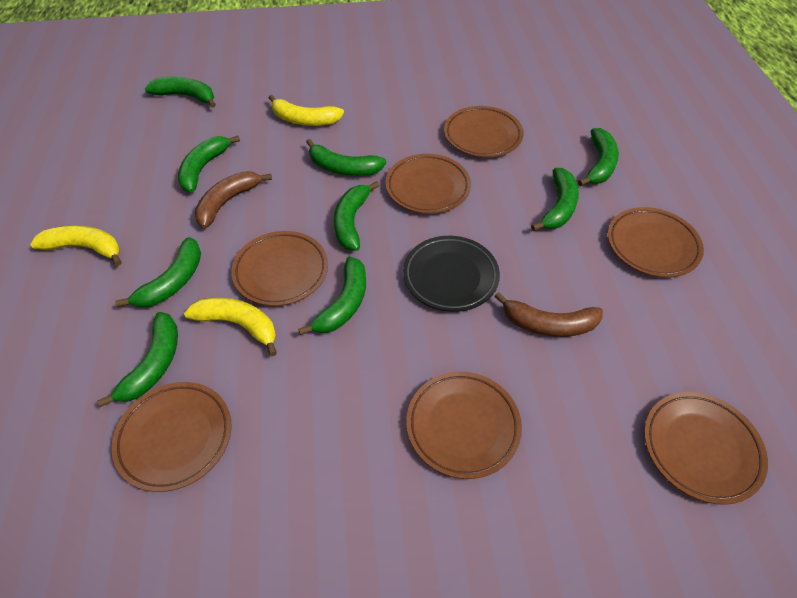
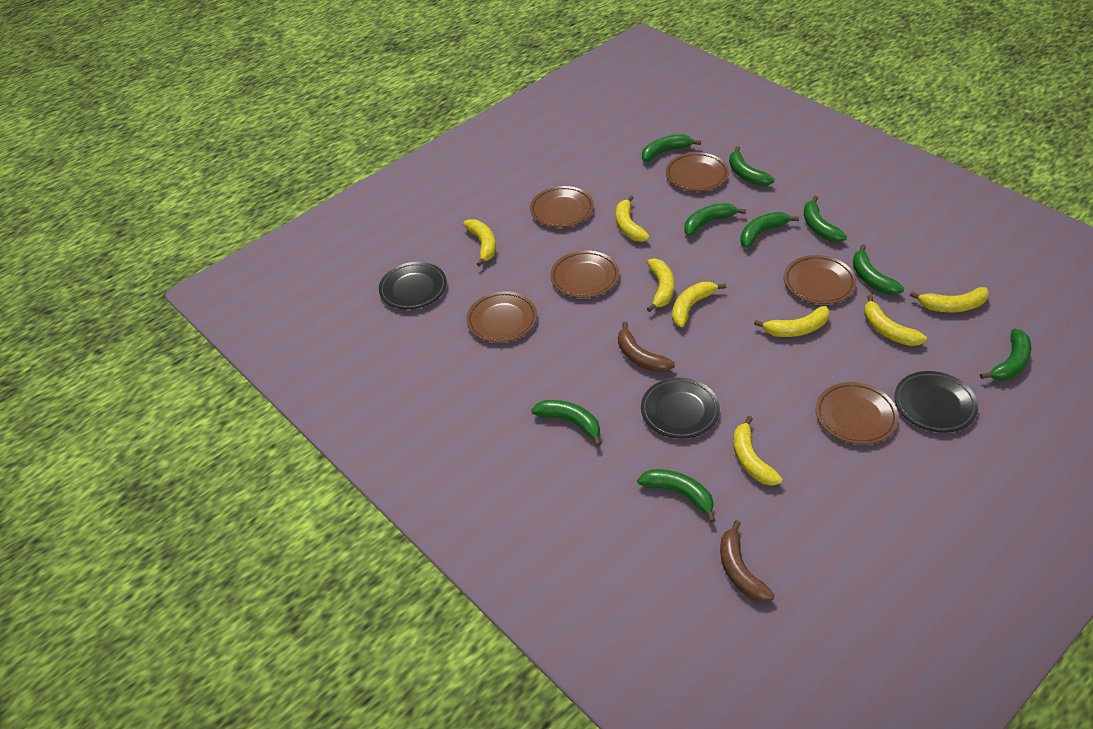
black plate: 1 -> 3
brown plate: 7 -> 6
yellow banana: 3 -> 8

